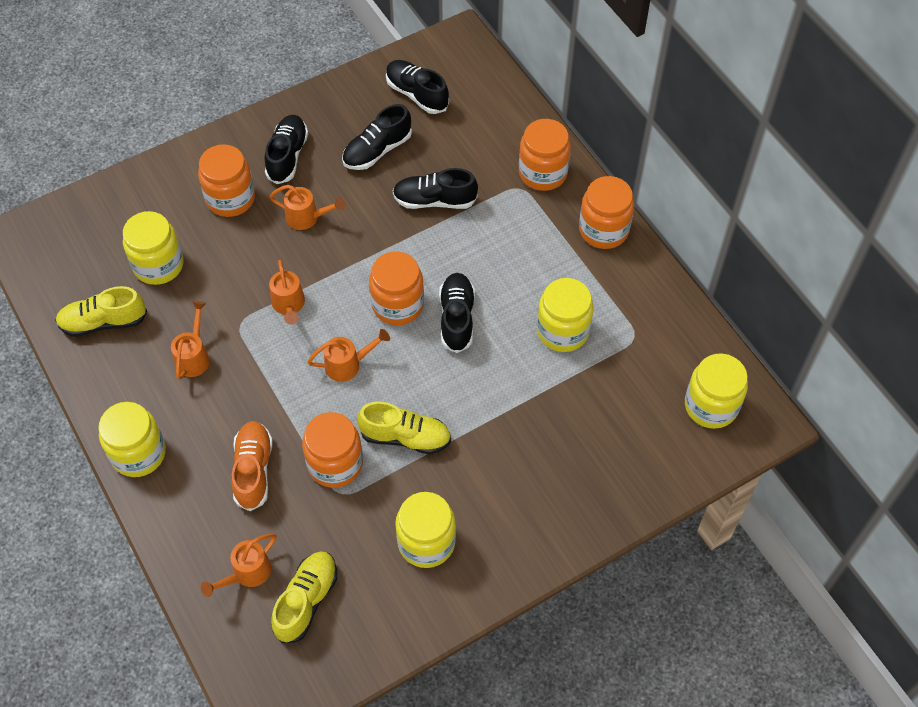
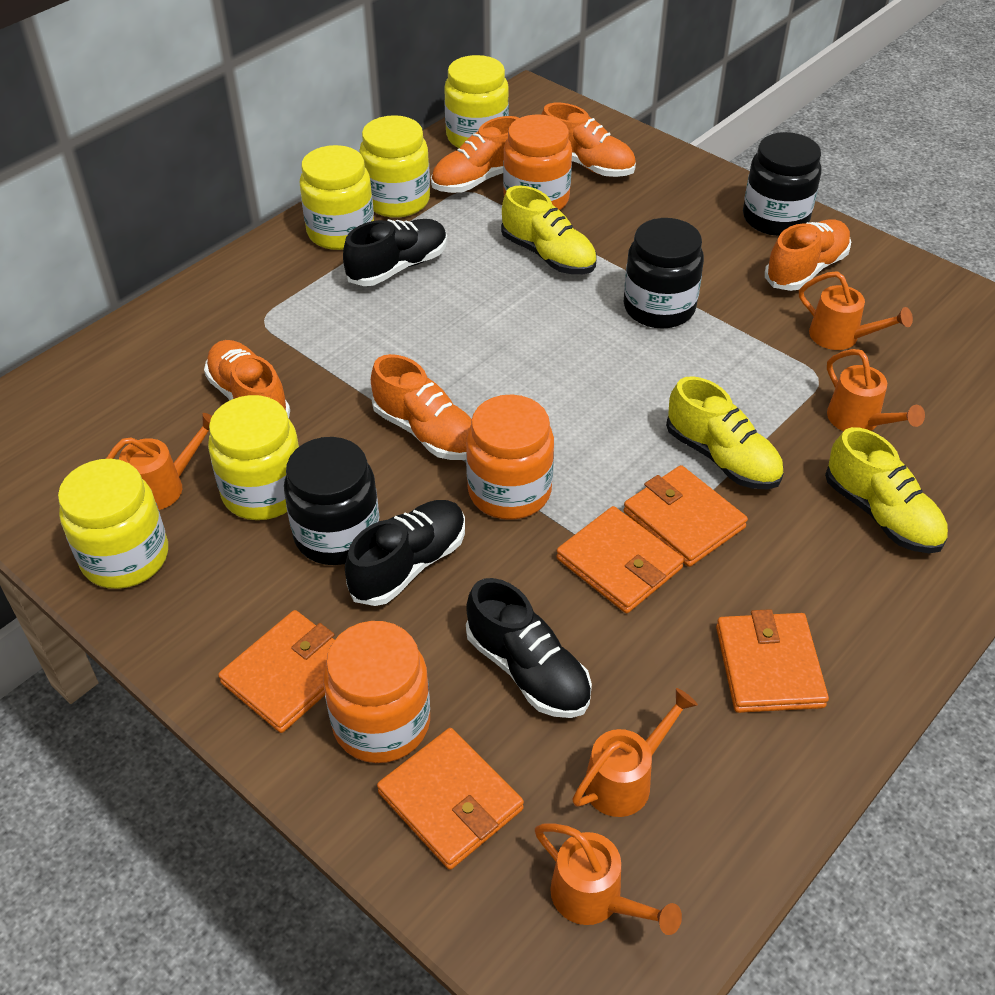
black jar: 0 -> 3
black shoe: 5 -> 3
orange jar: 5 -> 3
orange shoe: 1 -> 5
orange wallet: 0 -> 5

